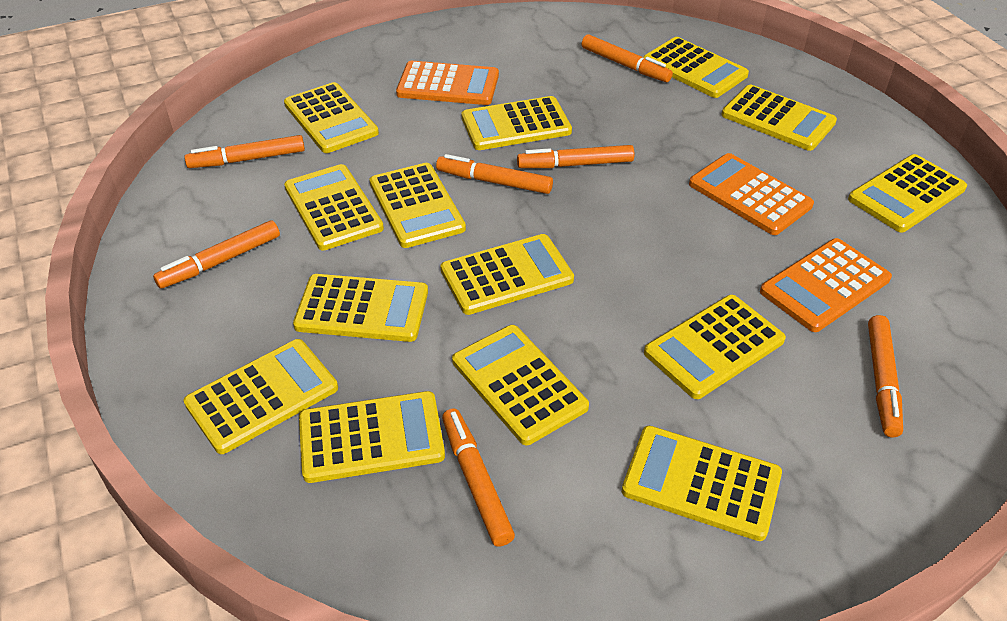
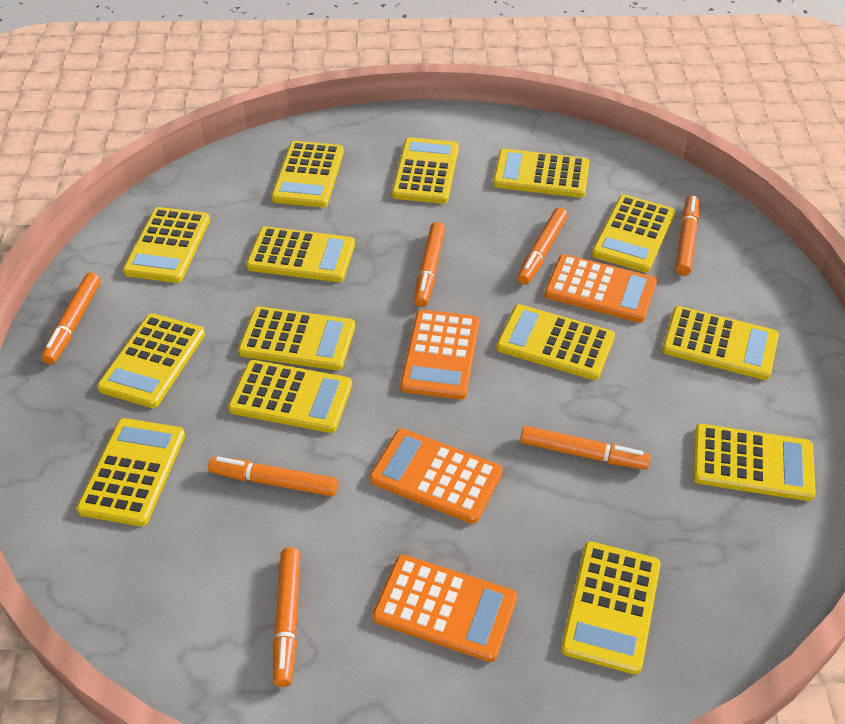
orange calculator: 3 -> 4

